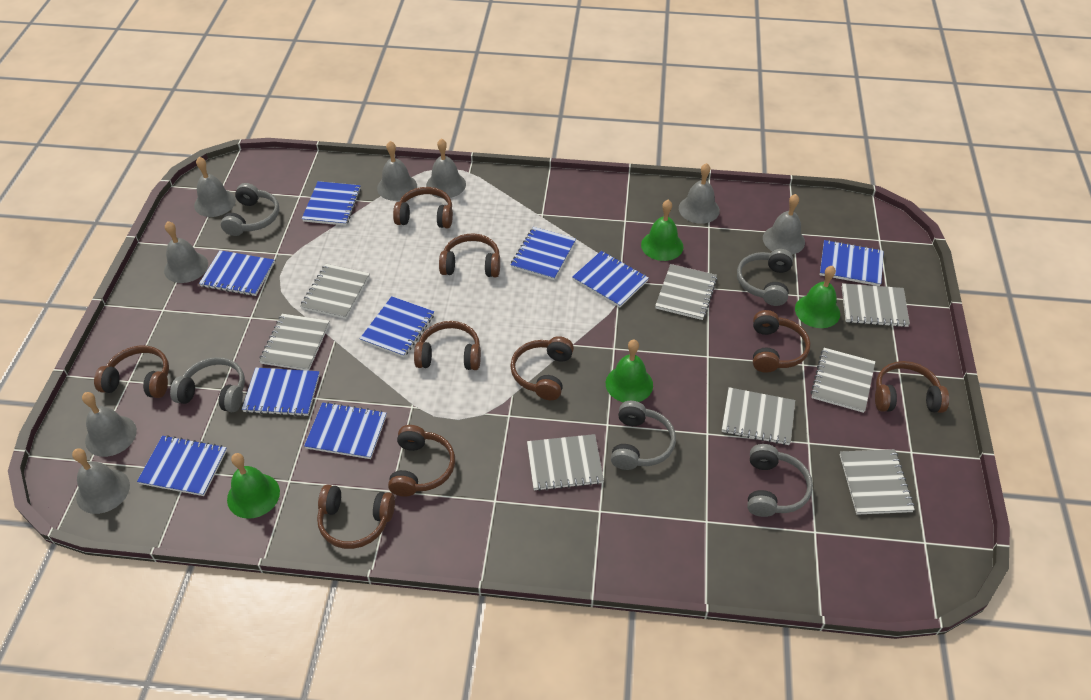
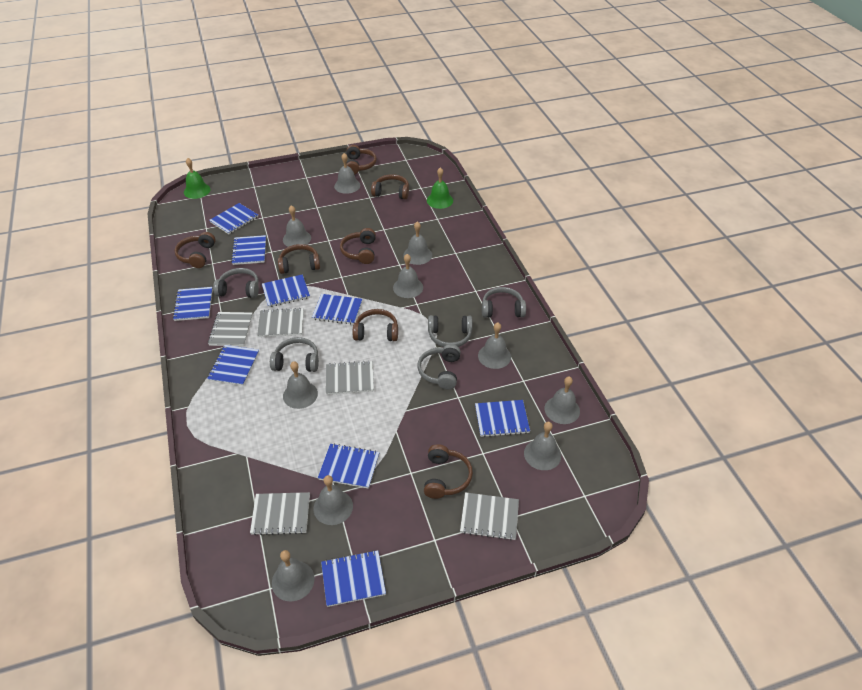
brown headphones: 9 -> 7
green bell: 4 -> 2
grey bell: 8 -> 10
grey notebook: 8 -> 5

